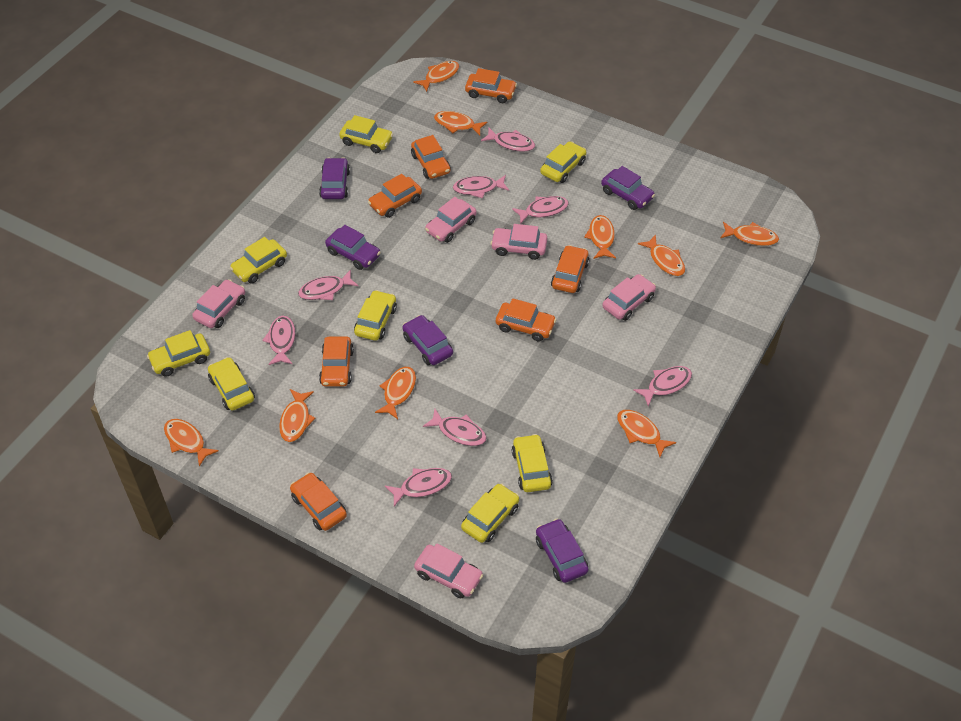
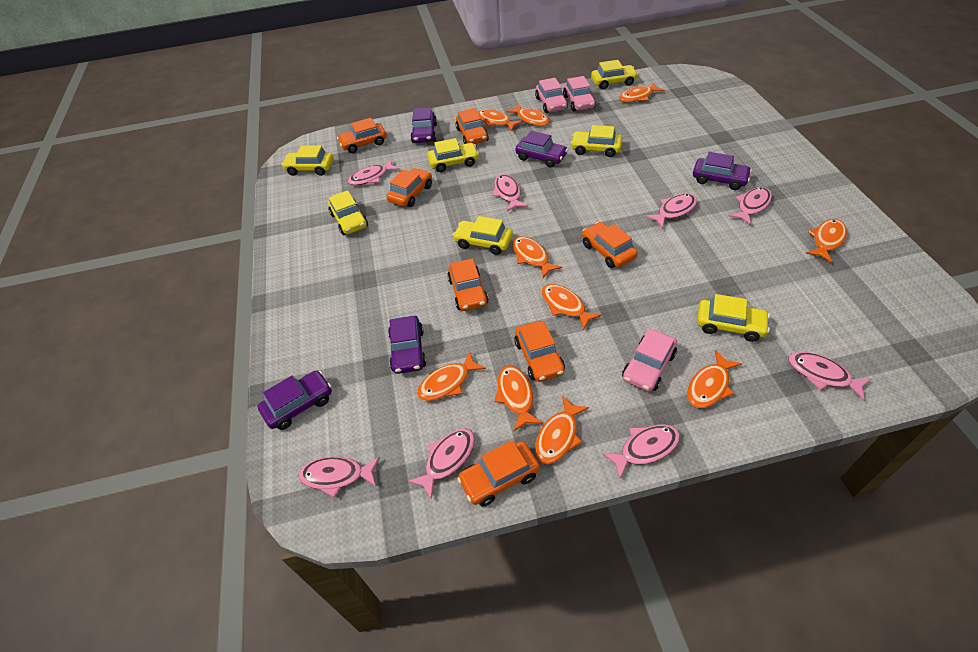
orange fish: 9 -> 10
pink car: 5 -> 3
yellow car: 8 -> 7

